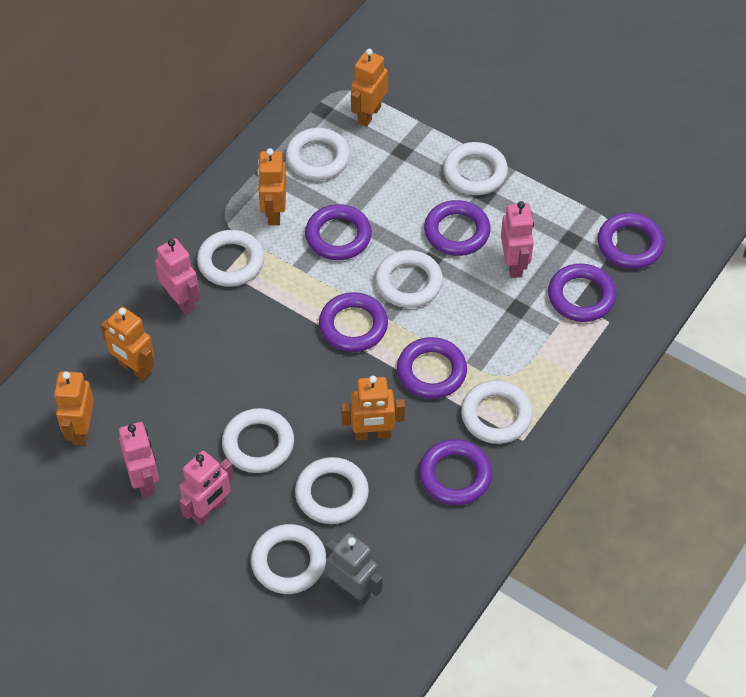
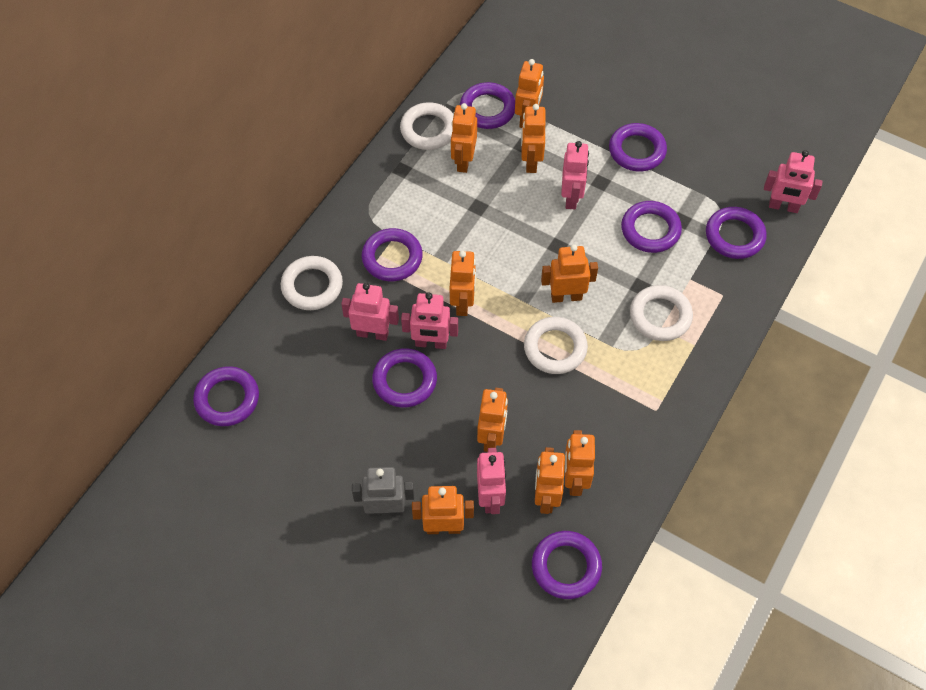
orange robot: 5 -> 9
pink robot: 4 -> 5
purple ring: 7 -> 8
white ring: 8 -> 4

